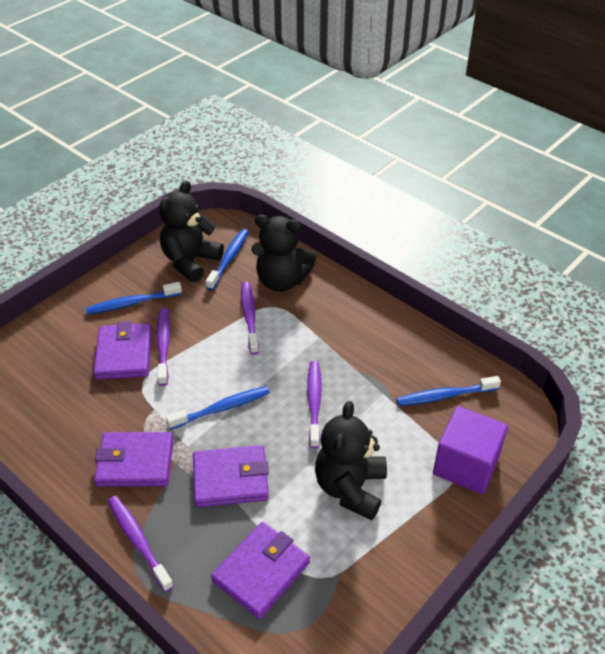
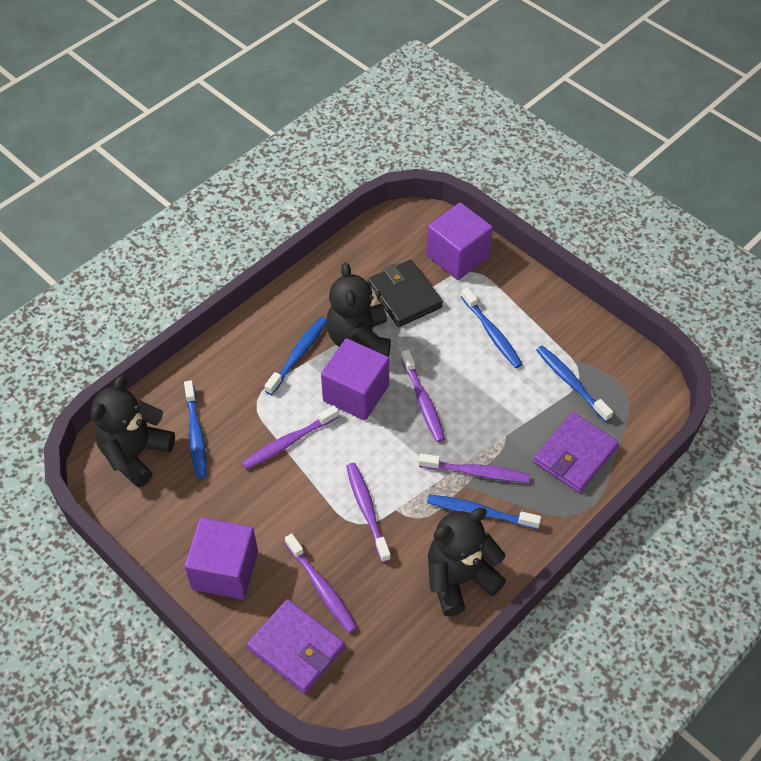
black wallet: 0 -> 1
blue toothbrush: 4 -> 5
purple cube: 1 -> 3
purple toothbrush: 4 -> 5
purple wallet: 4 -> 2

